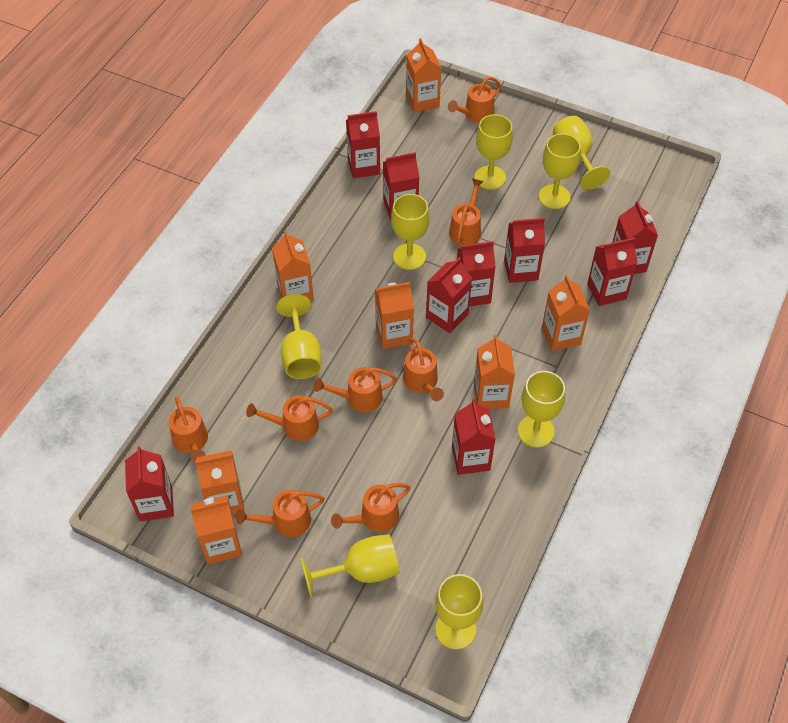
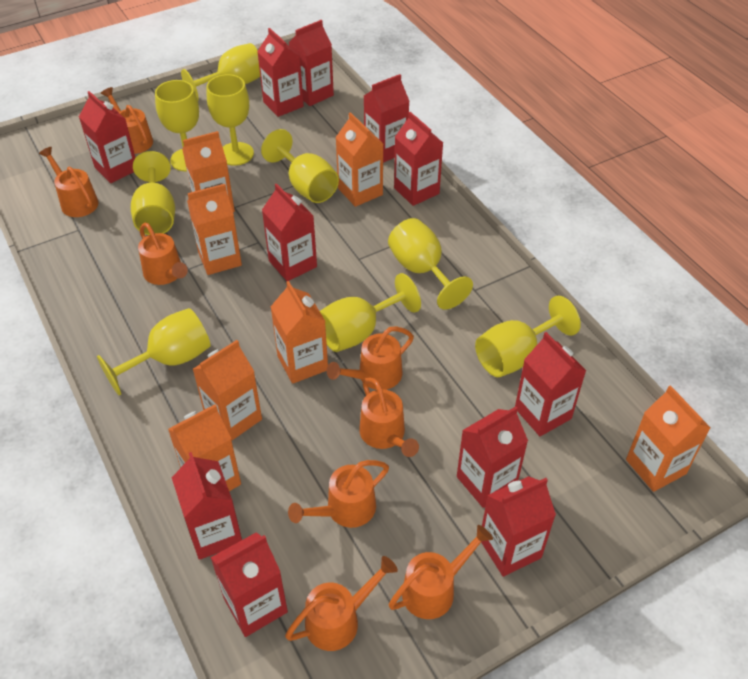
red carton: 9 -> 11
yellow goblet: 8 -> 9

